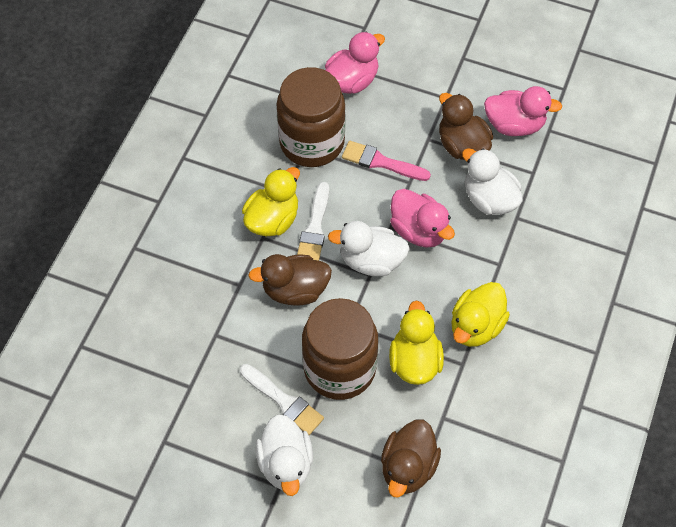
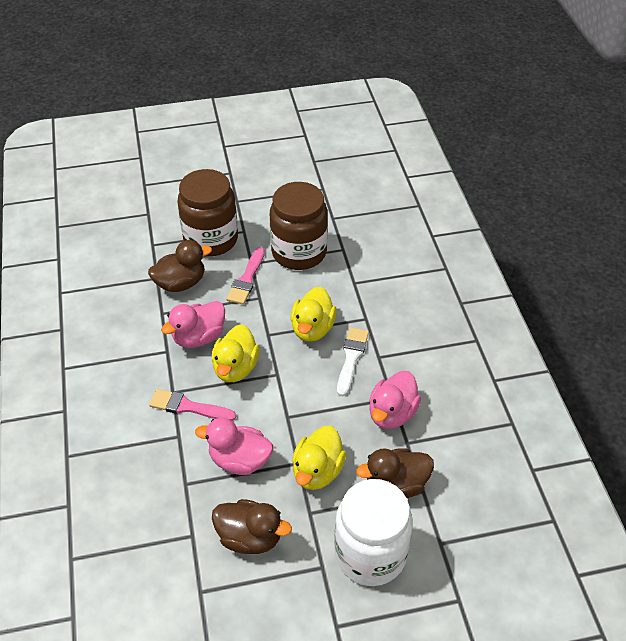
pink brush: 1 -> 2
white brush: 2 -> 1
white duck: 3 -> 0
white jar: 0 -> 1

